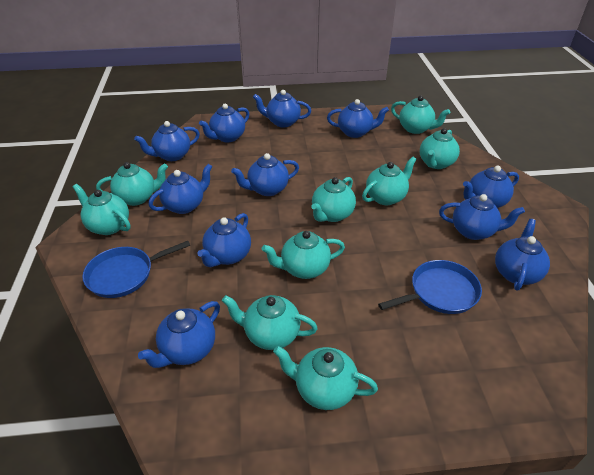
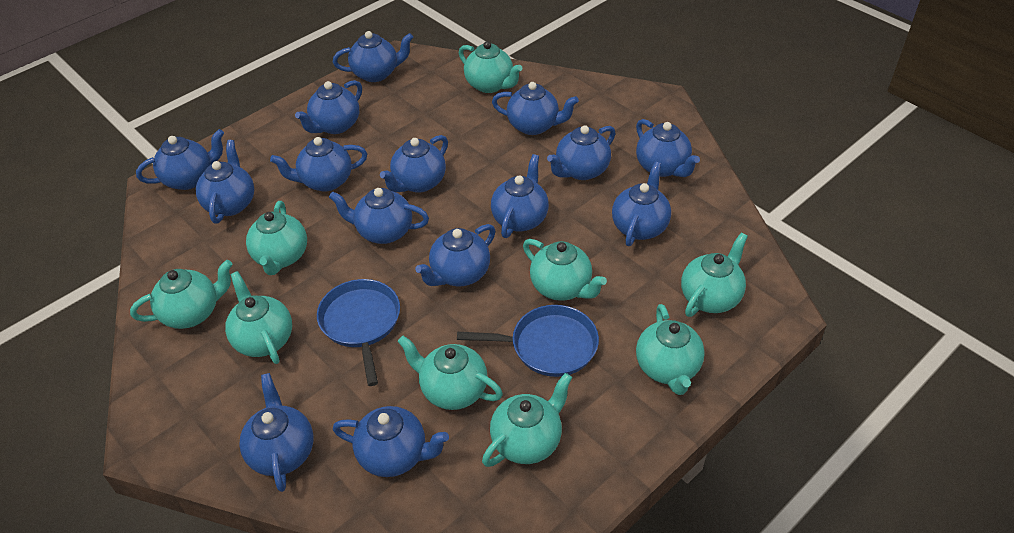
blue teapot: 11 -> 15

